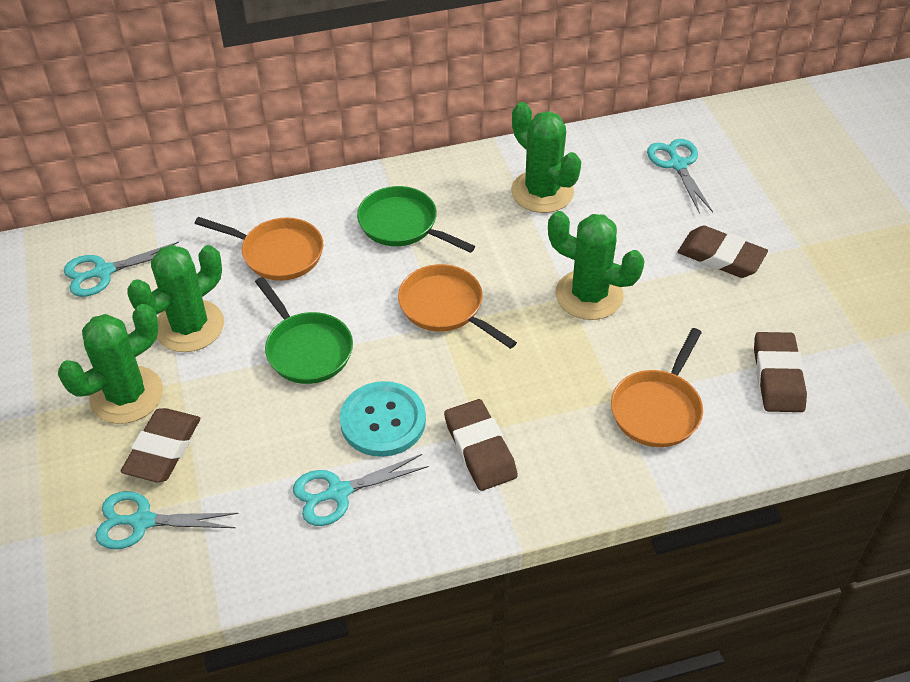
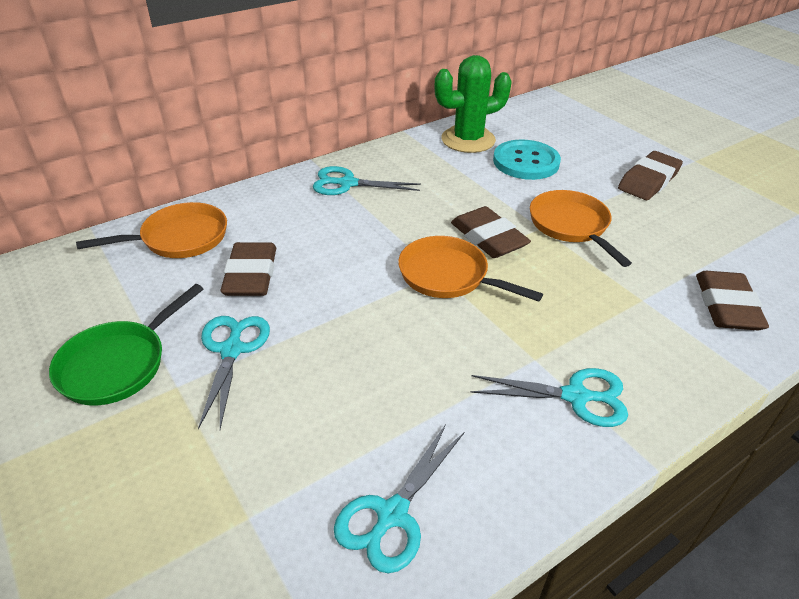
green cactus: 4 -> 1
green pan: 2 -> 1

